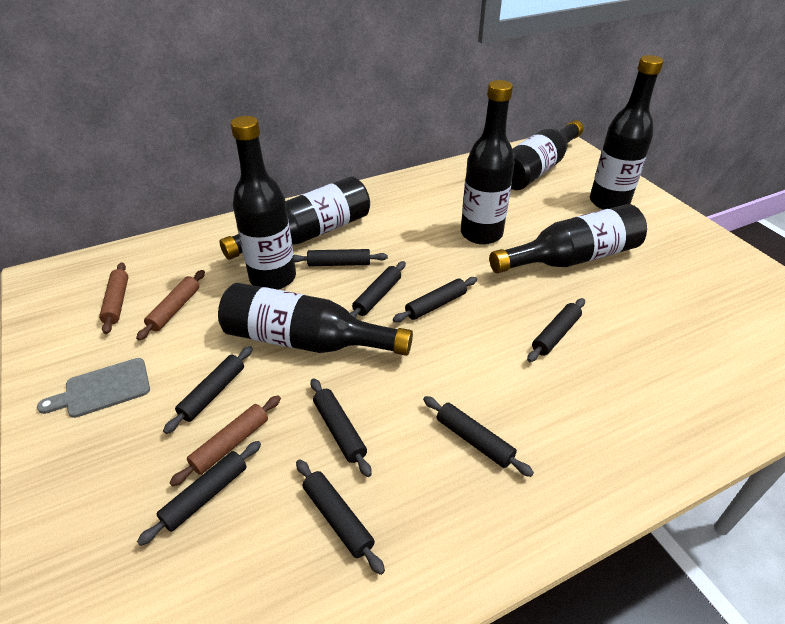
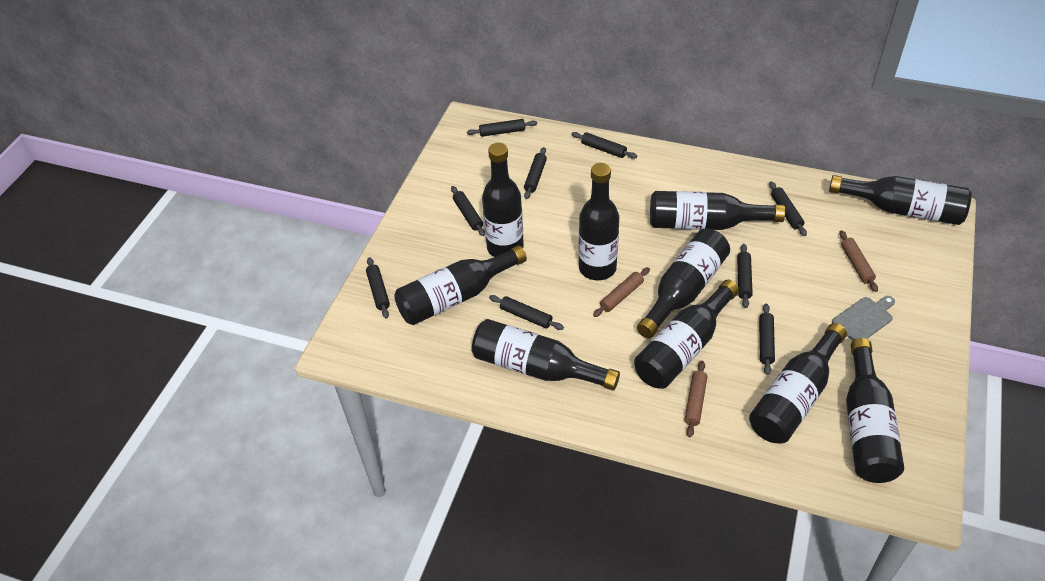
black bottle: 7 -> 10

